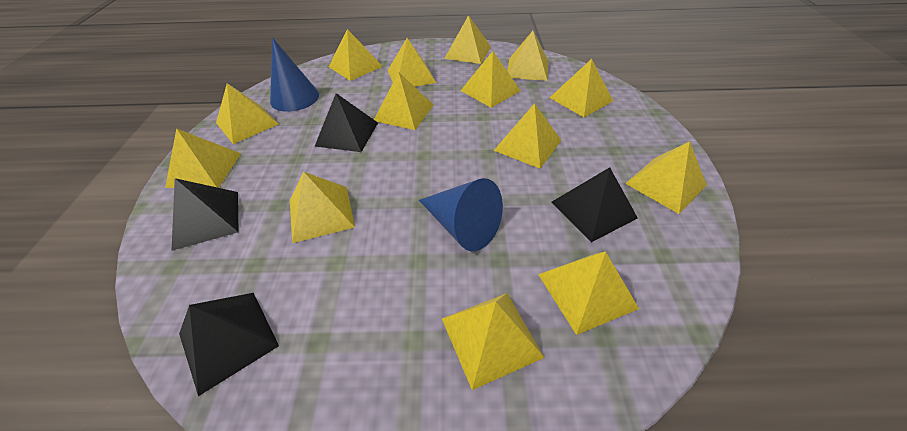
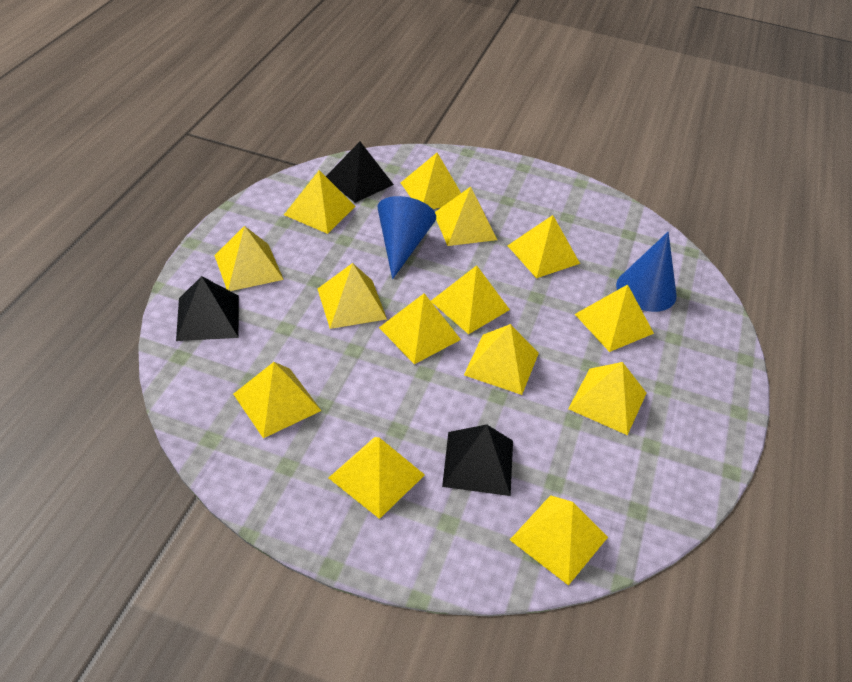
black pyramid: 4 -> 3

